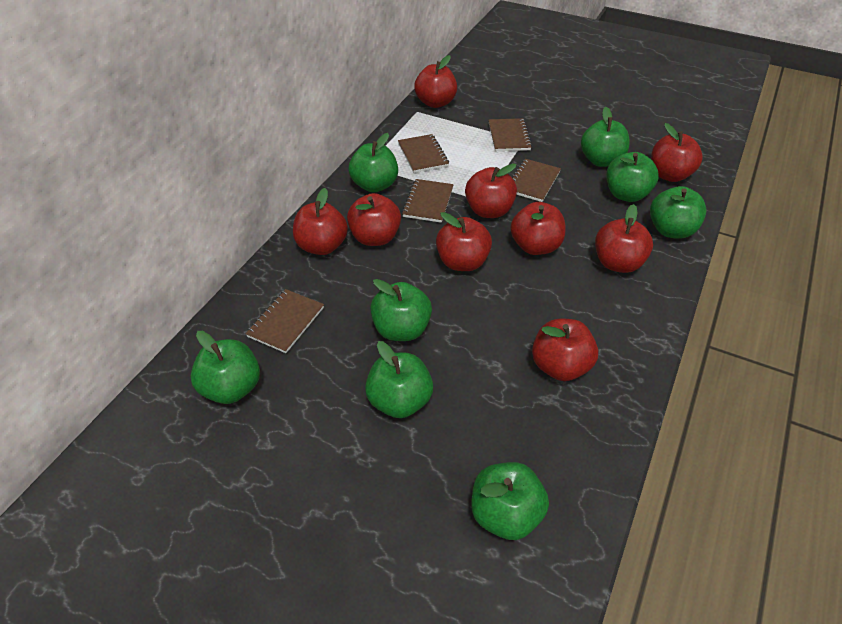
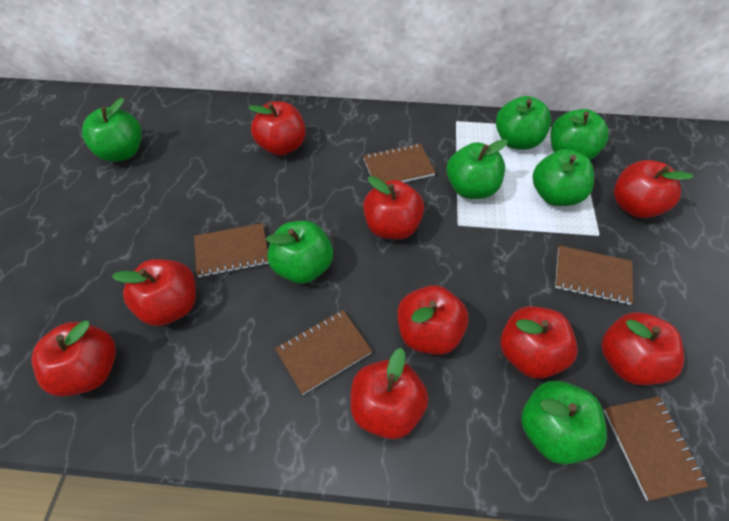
green apple: 8 -> 7

